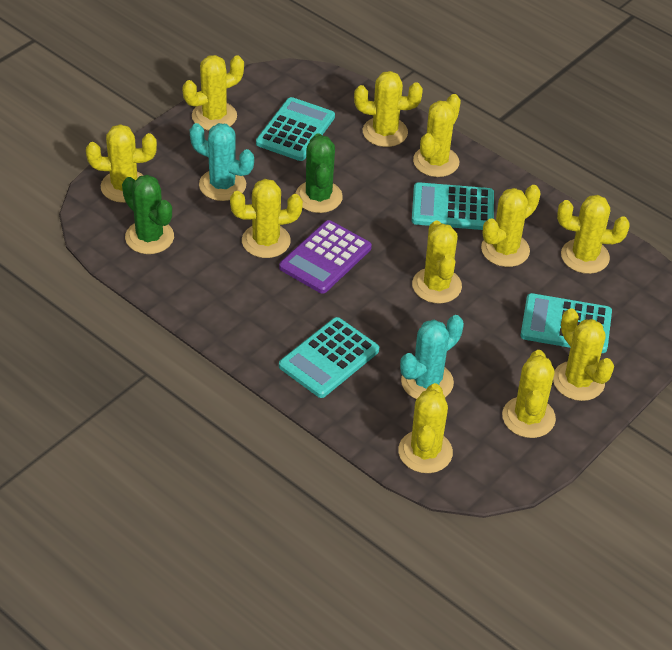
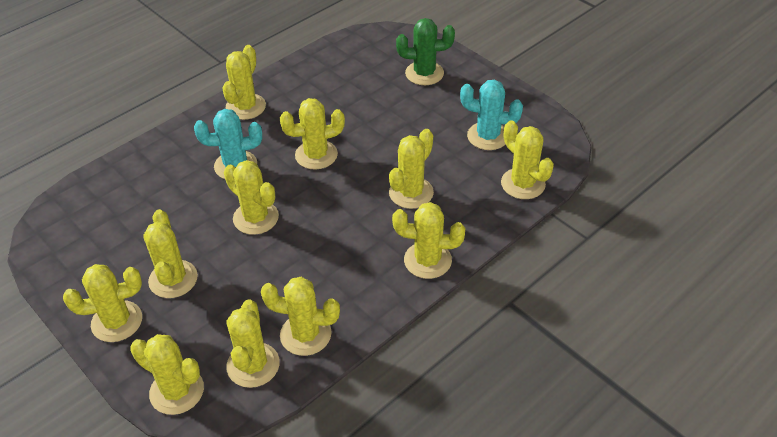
green cactus: 2 -> 1
purple calculator: 1 -> 0
turquoise calculator: 4 -> 0

